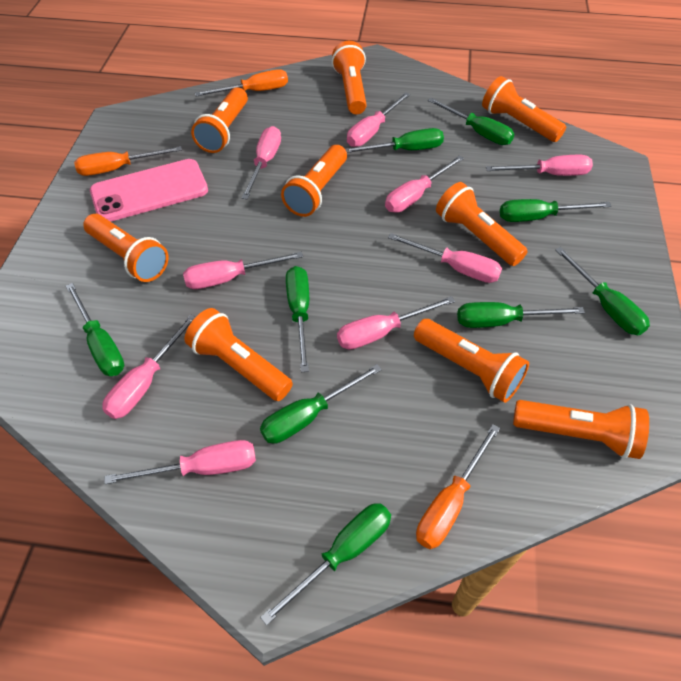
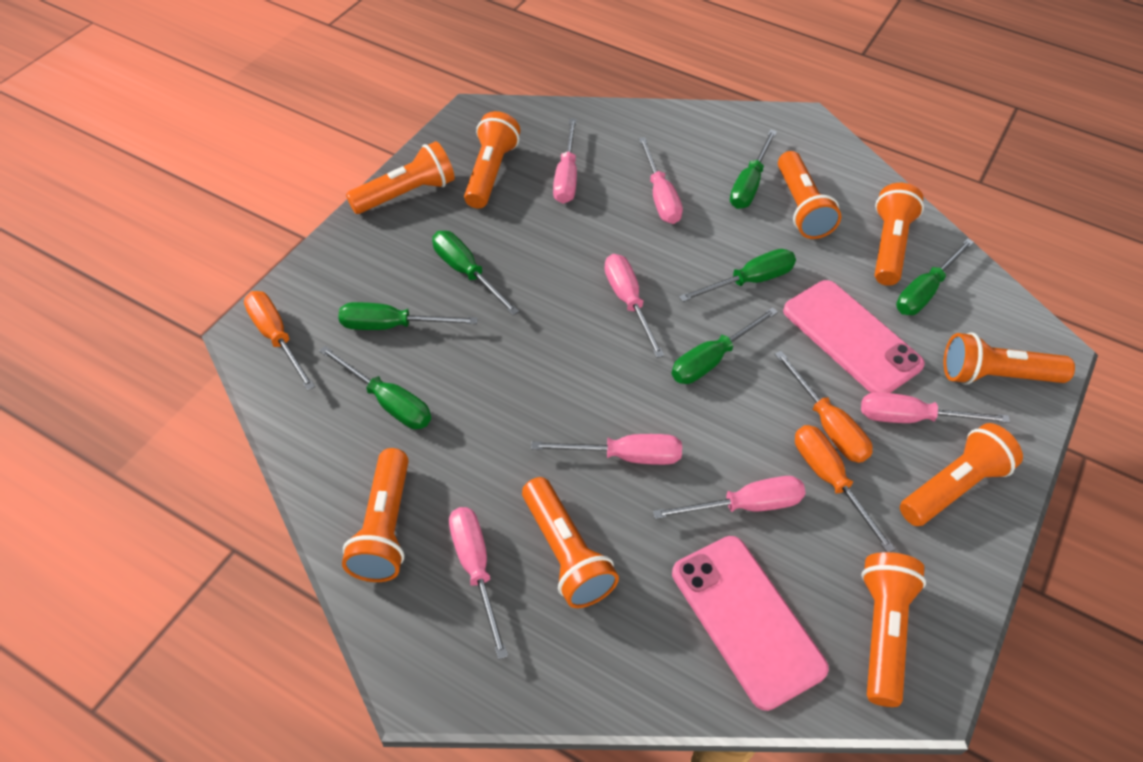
green screwdriver: 9 -> 7
pink phone: 1 -> 2
pink screwdriver: 9 -> 7

